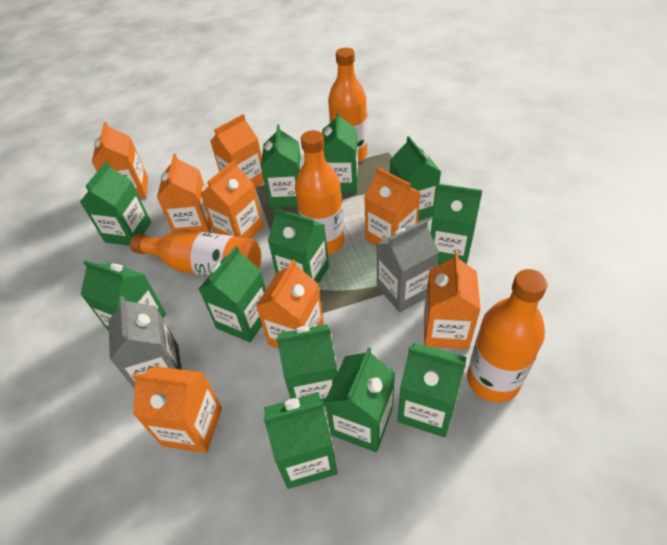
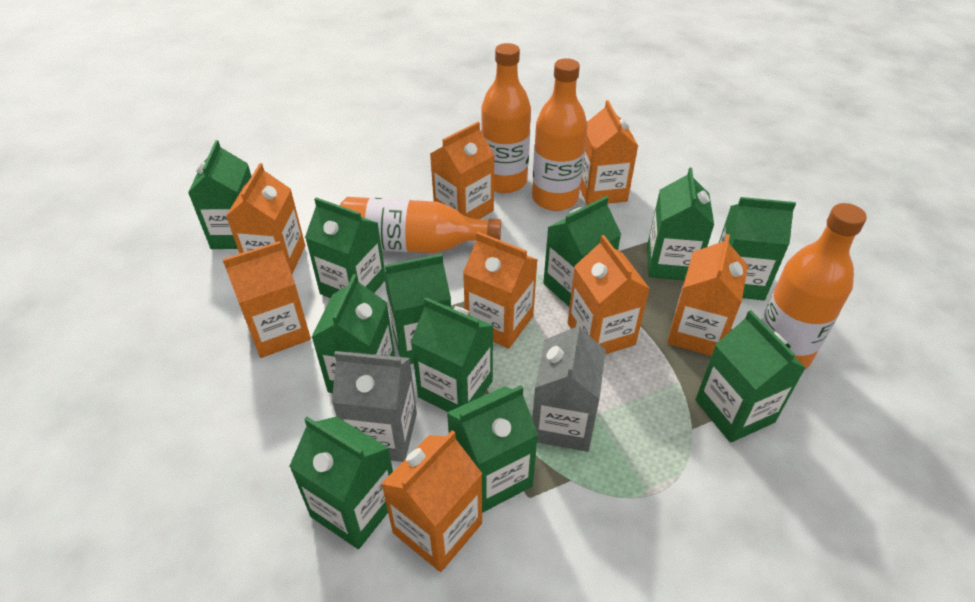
green carton: 12 -> 11

